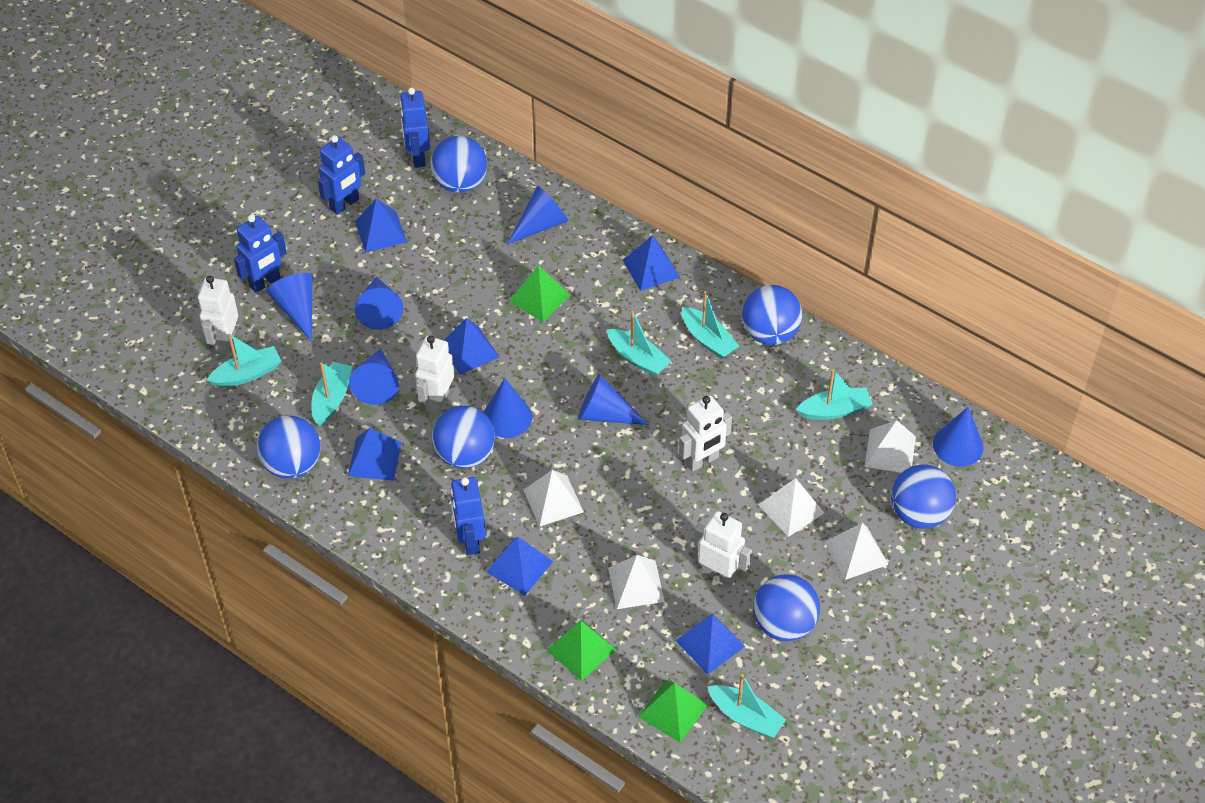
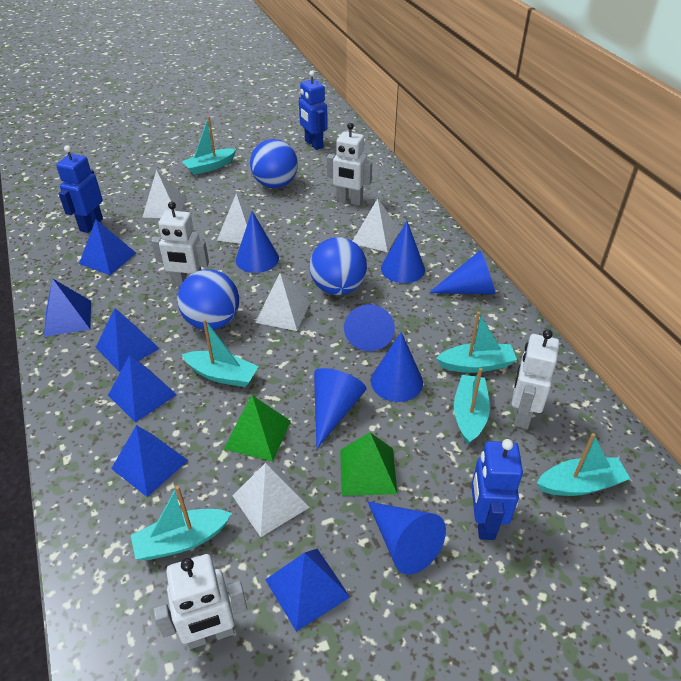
blue ball: 6 -> 3
blue robot: 4 -> 3
green pyramid: 3 -> 2

